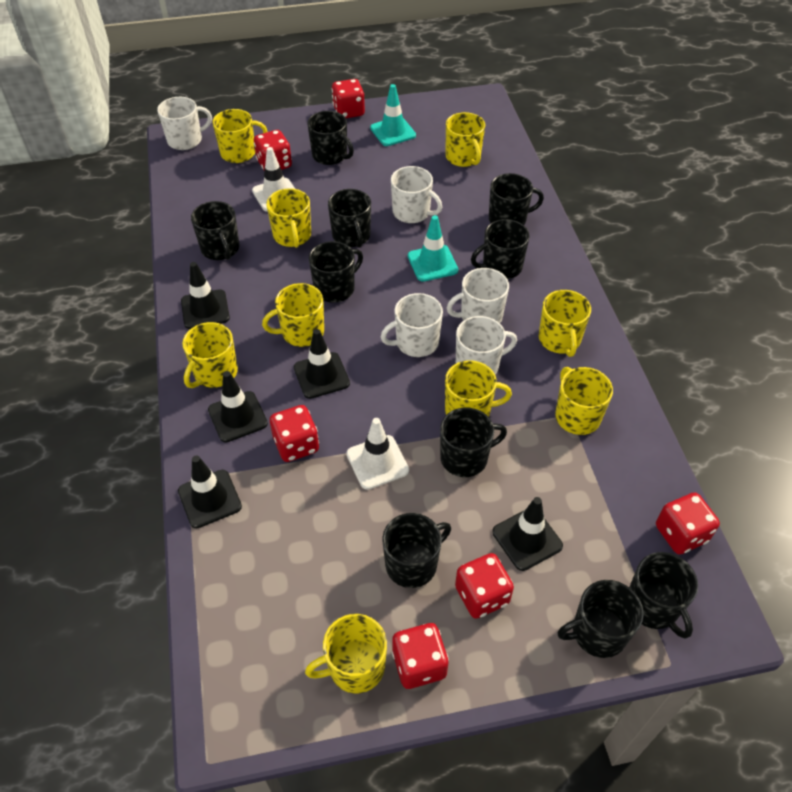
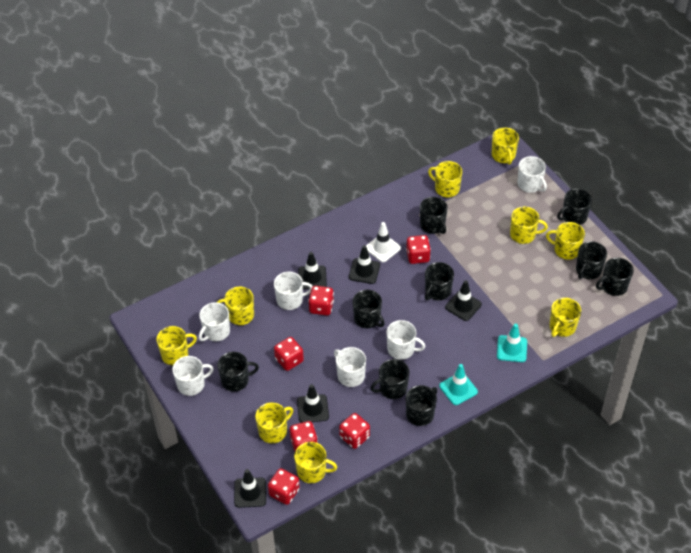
black mug: 10 -> 9
white mug: 5 -> 6
white traffic cone: 2 -> 1

